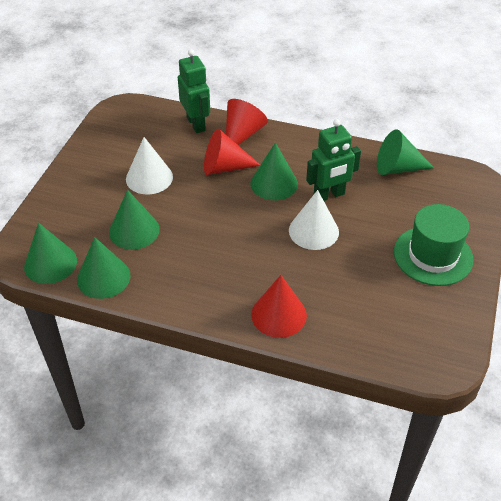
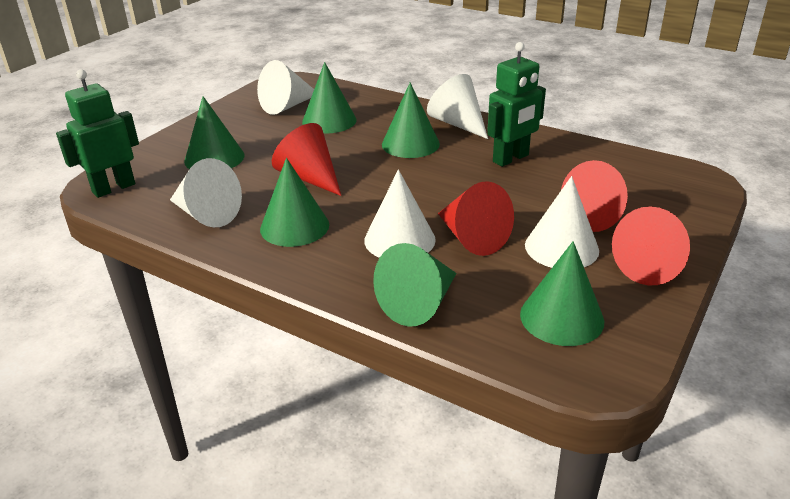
green cone: 5 -> 6
green hat: 1 -> 0
red cone: 3 -> 4
white cone: 2 -> 5

